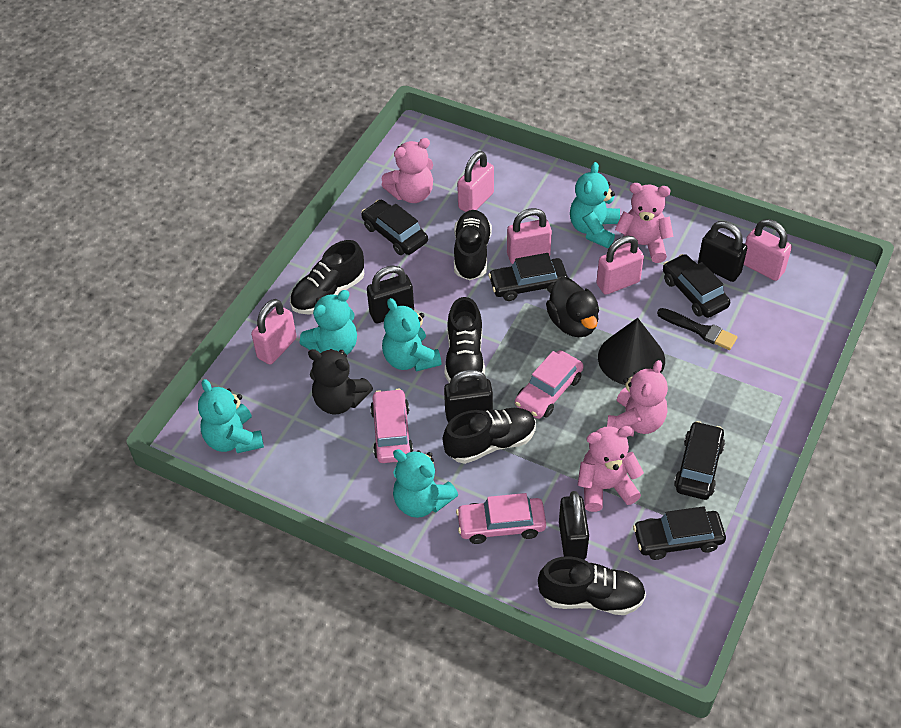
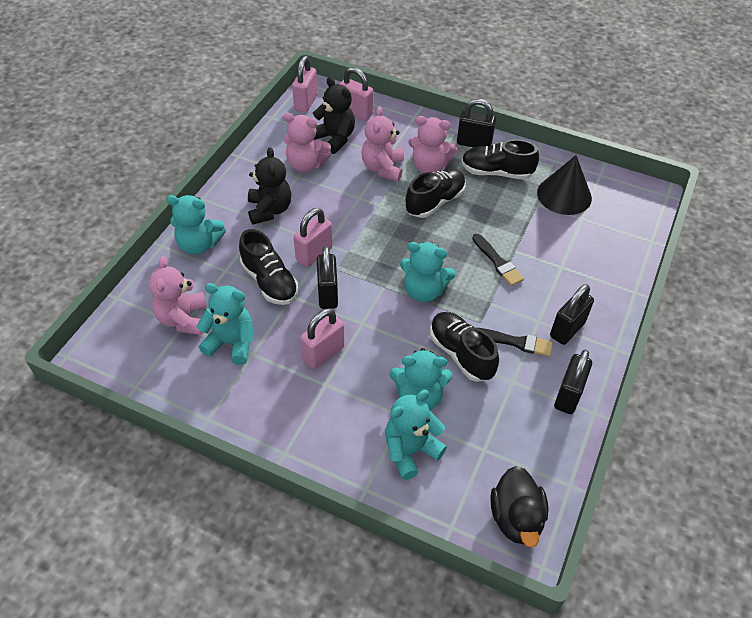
black brush: 1 -> 2
black car: 5 -> 0
black shoe: 5 -> 4
black teddy bear: 1 -> 2
pink car: 3 -> 0
pink padlock: 5 -> 4

